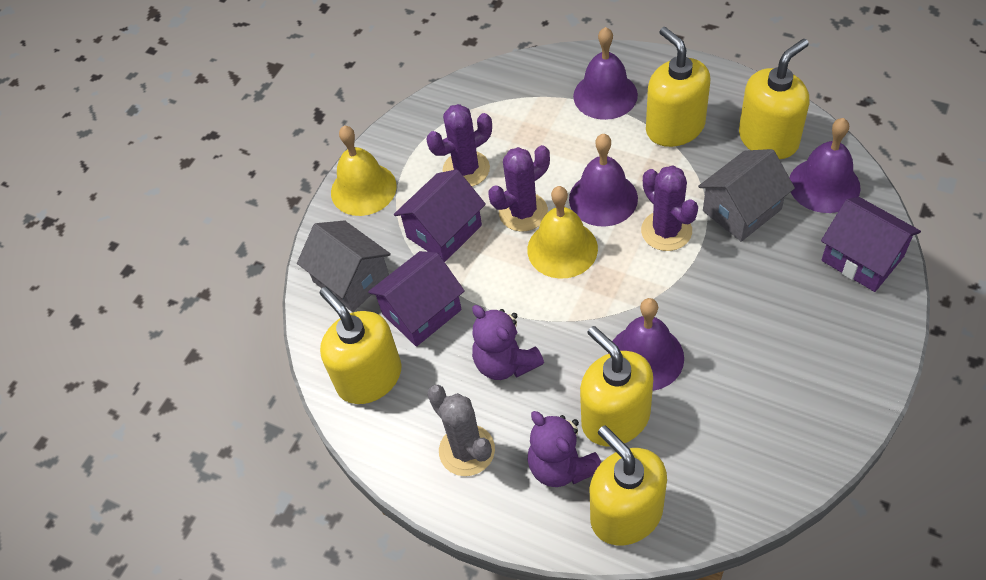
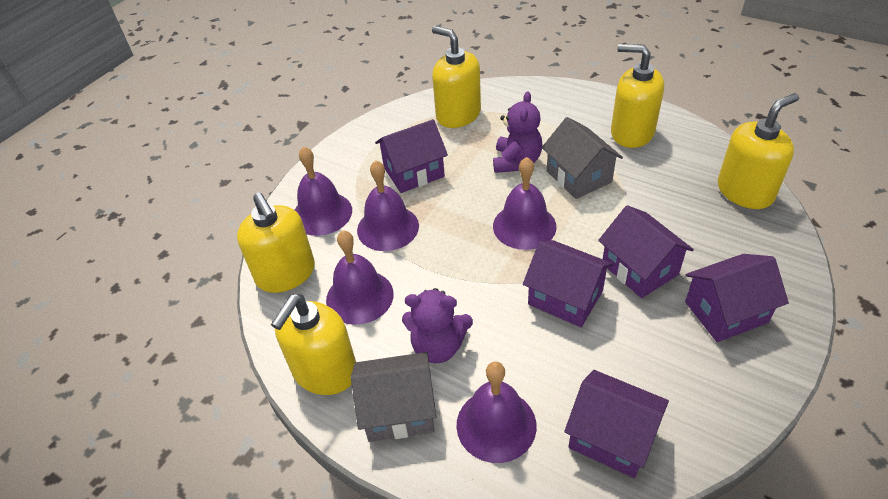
grey cactus: 1 -> 0
purple bell: 4 -> 5
purple cactus: 3 -> 0
purple house: 3 -> 5
yellow bell: 2 -> 0

